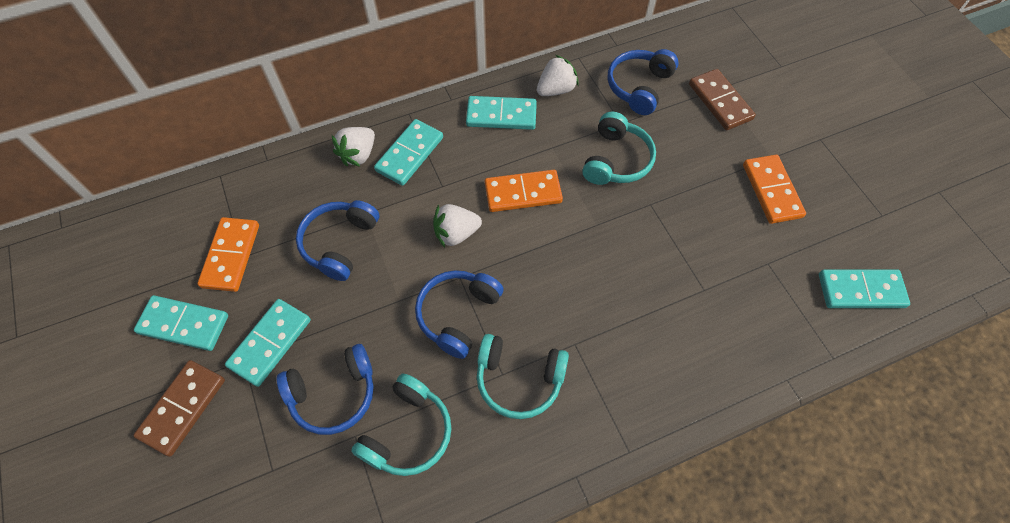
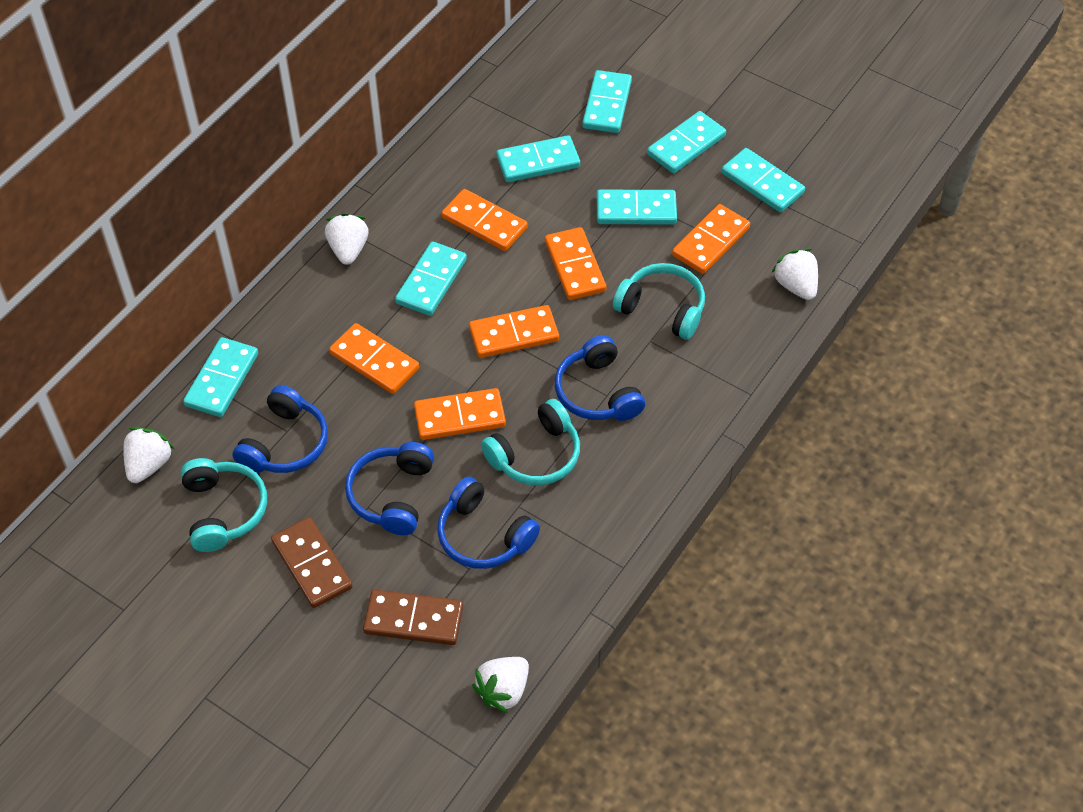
orange domino: 3 -> 6
turquoise domino: 5 -> 7
white strawberry: 3 -> 4

